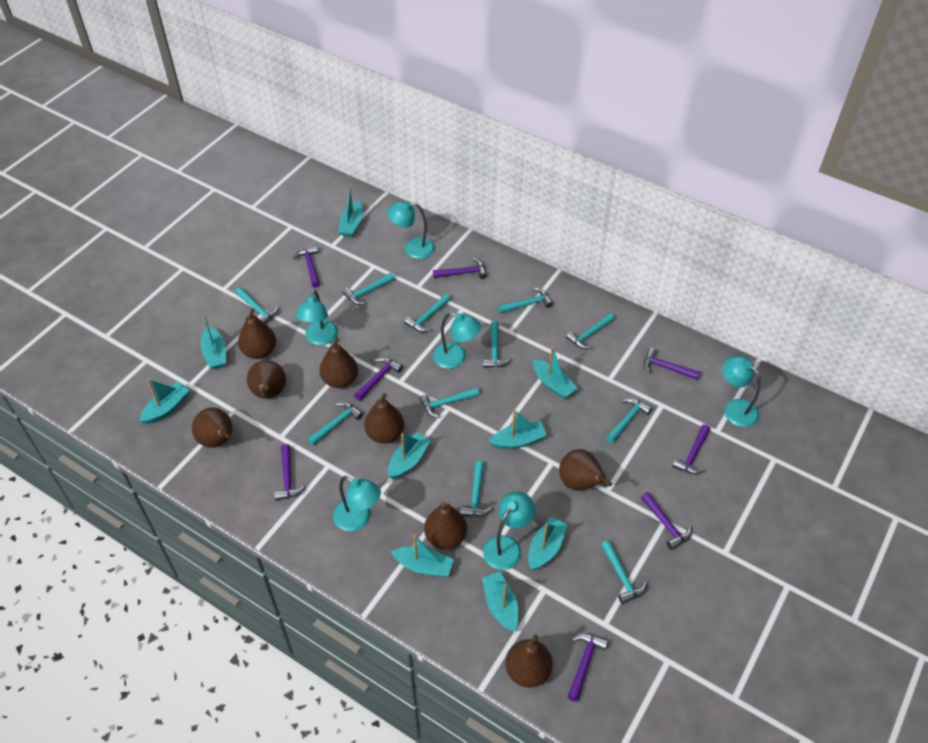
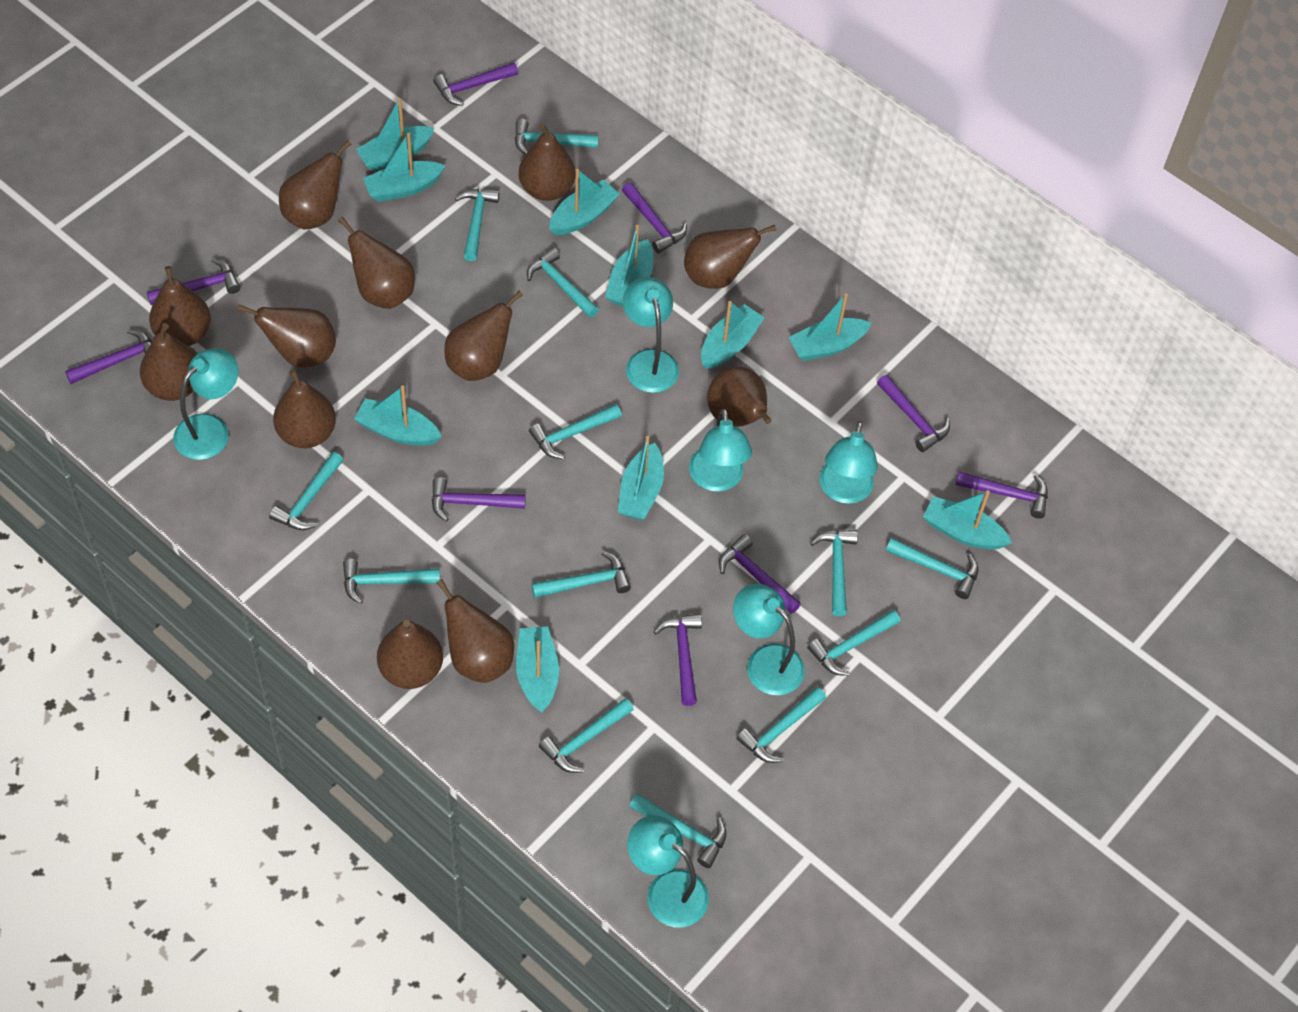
brown pear: 8 -> 12
purple hammer: 8 -> 9
turquoise boat: 9 -> 10
turquoise hammer: 11 -> 13

